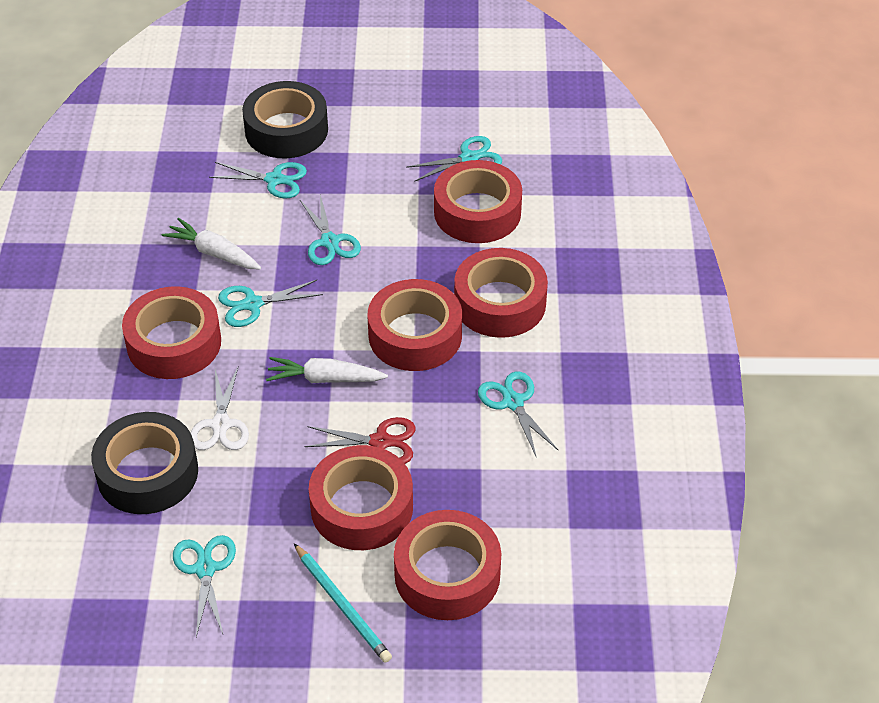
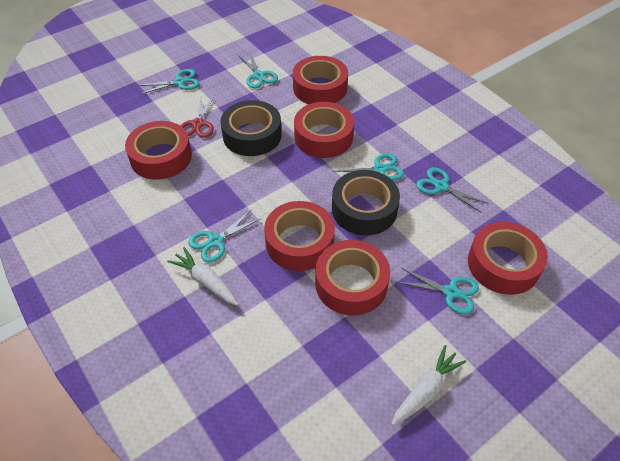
turquoise pencil: 1 -> 0
white scissors: 1 -> 0

